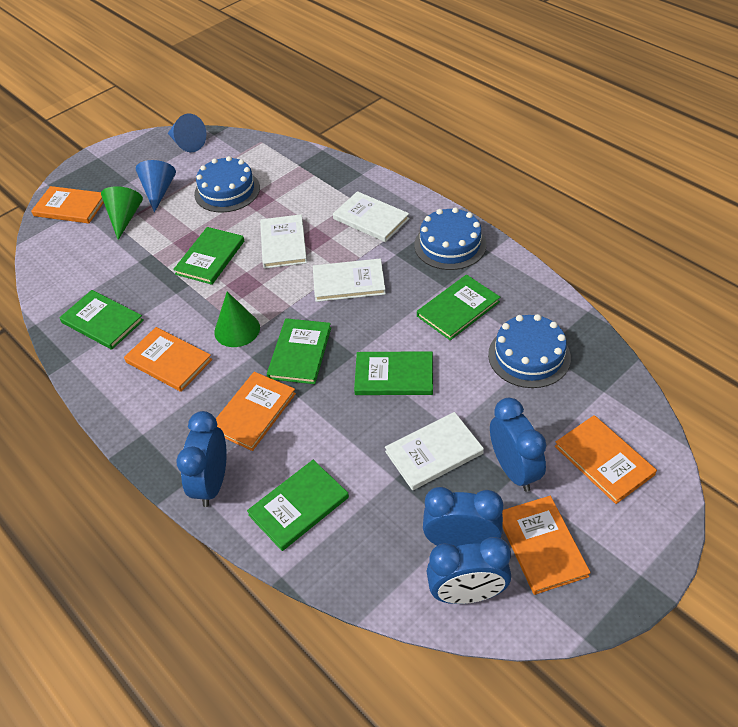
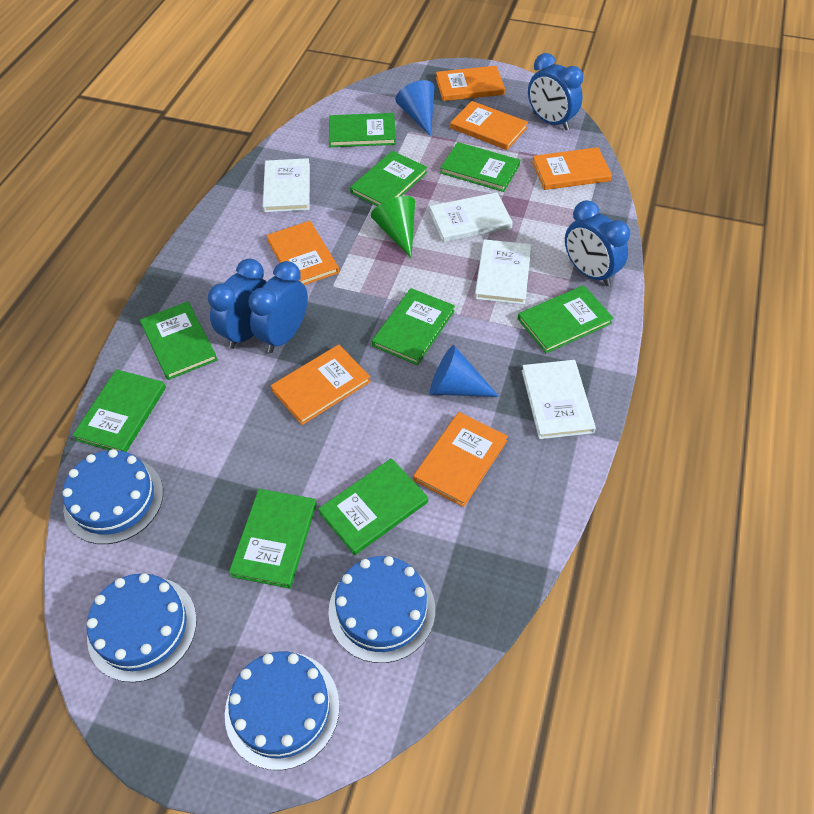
blue cake: 3 -> 4
green book: 6 -> 9
green cone: 2 -> 1
orange book: 5 -> 6

